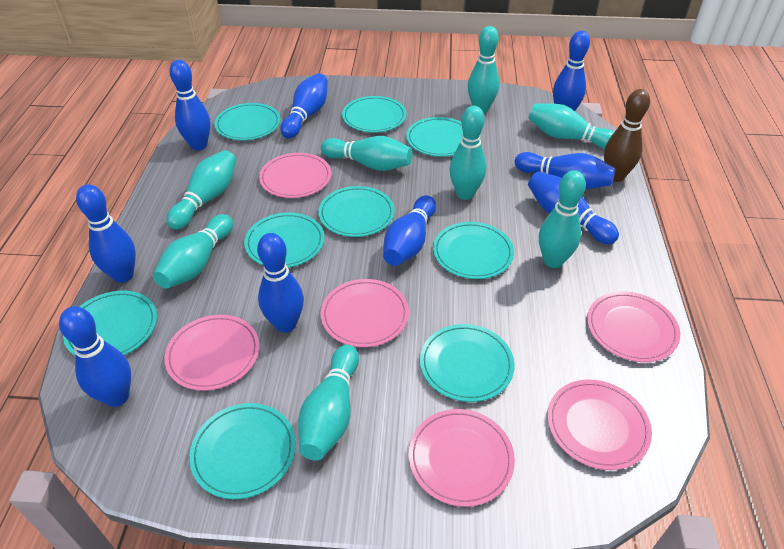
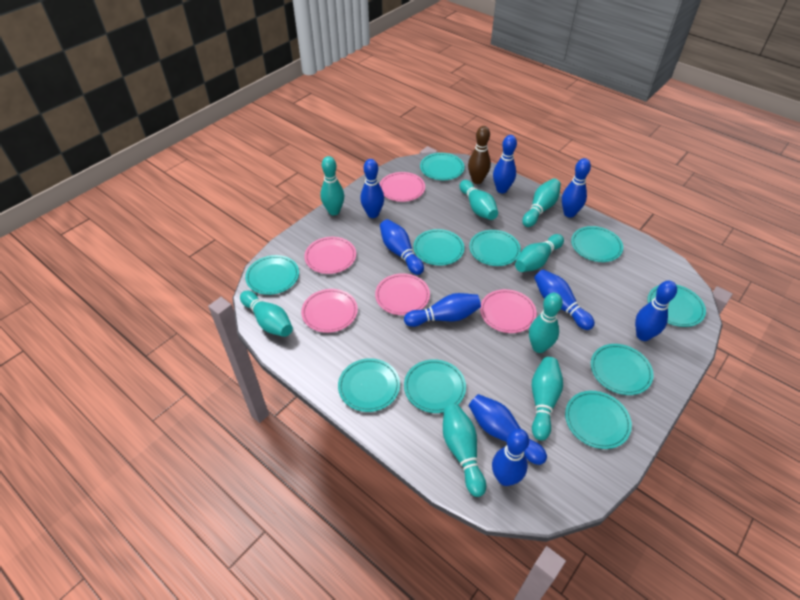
pink plate: 6 -> 5
turquoise plate: 9 -> 10

